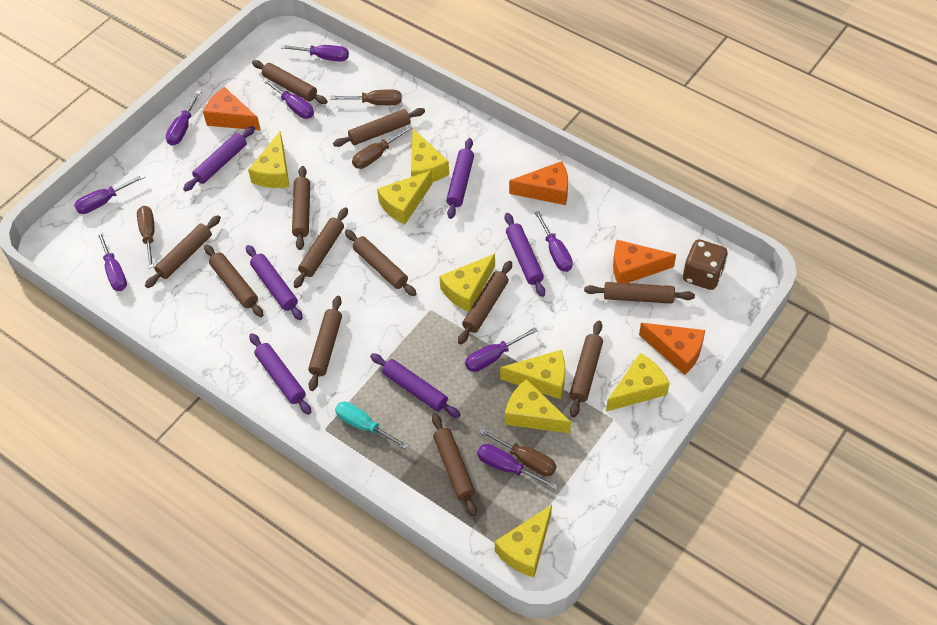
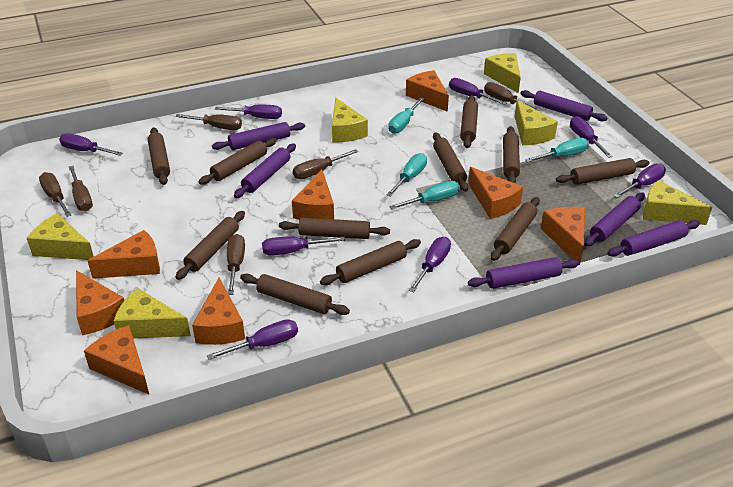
brown dice: 1 -> 0
brown rolling pin: 12 -> 11
brown screwdriver: 4 -> 6
orange cheese: 4 -> 8
turquoise screwdriver: 1 -> 4
yellow cheese: 8 -> 6

